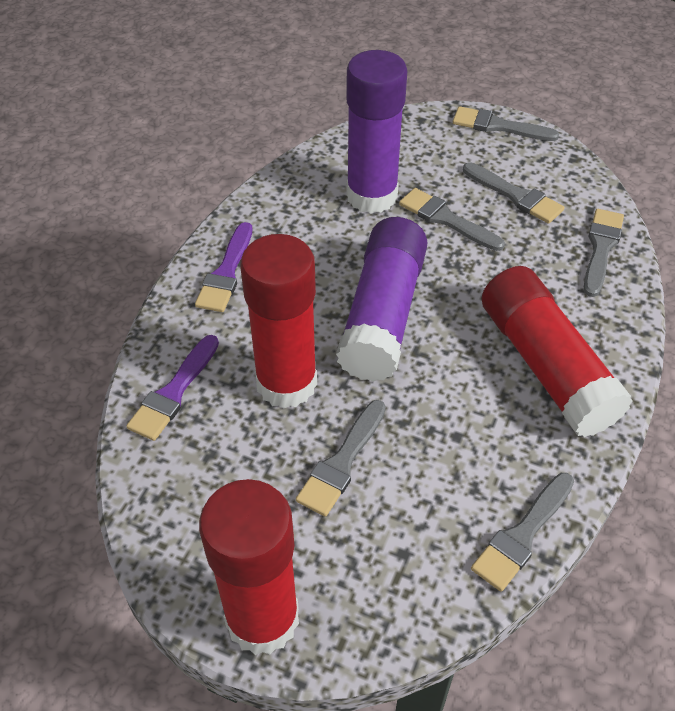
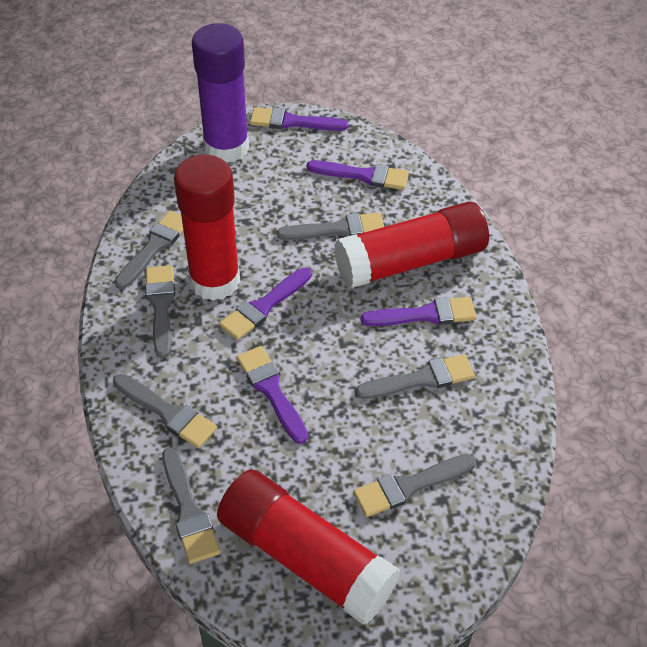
grey brush: 6 -> 7
purple brush: 2 -> 5
purple glue stick: 2 -> 1

